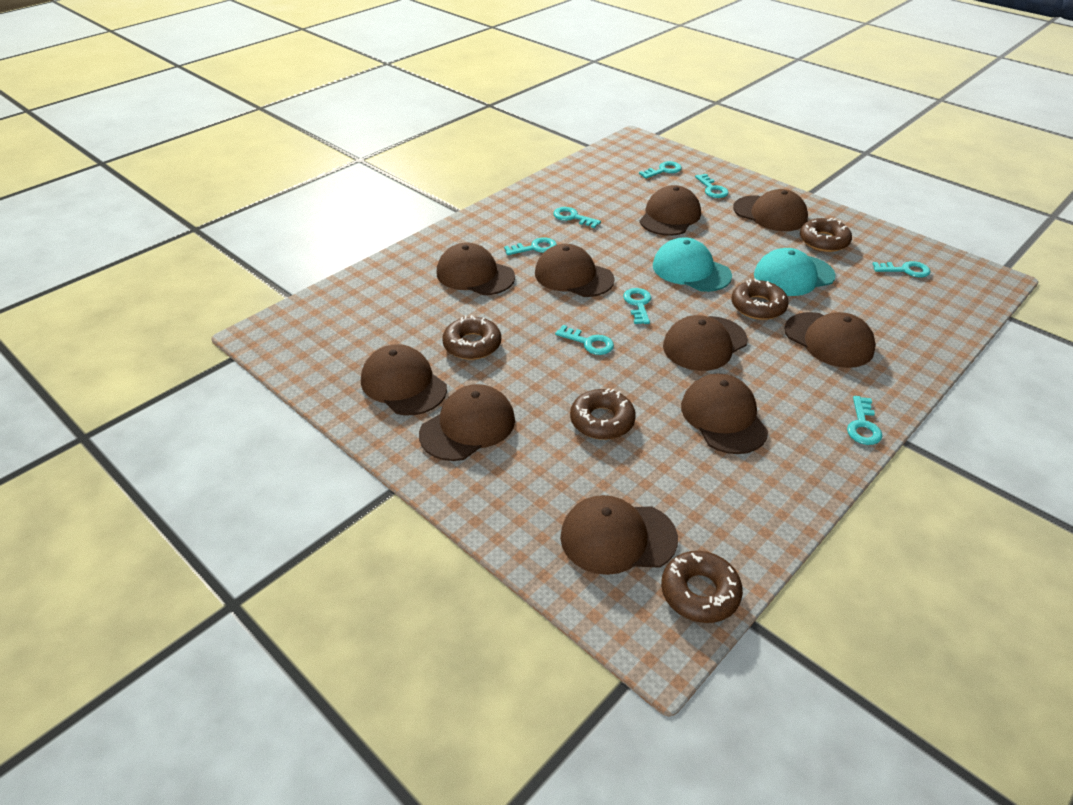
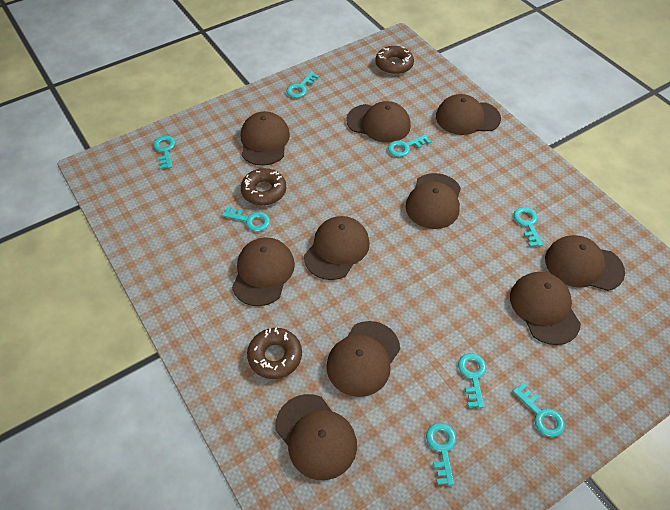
brown donut: 5 -> 3
turquoise cap: 2 -> 0

